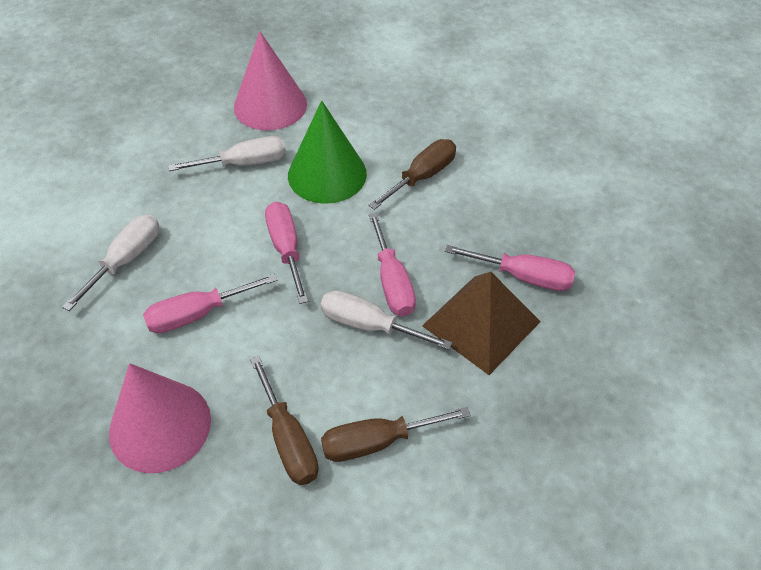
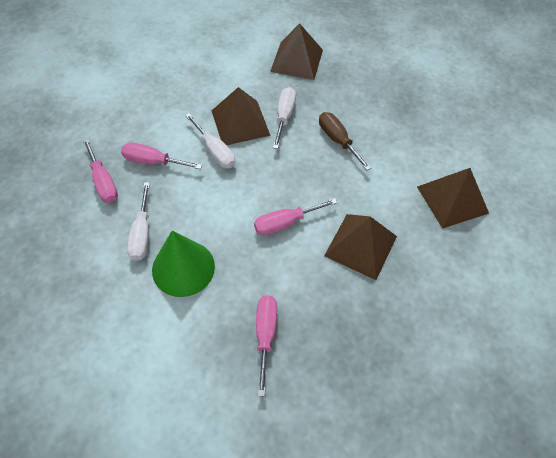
brown pyramid: 1 -> 4
brown screwdriver: 3 -> 1
pink cone: 2 -> 0

